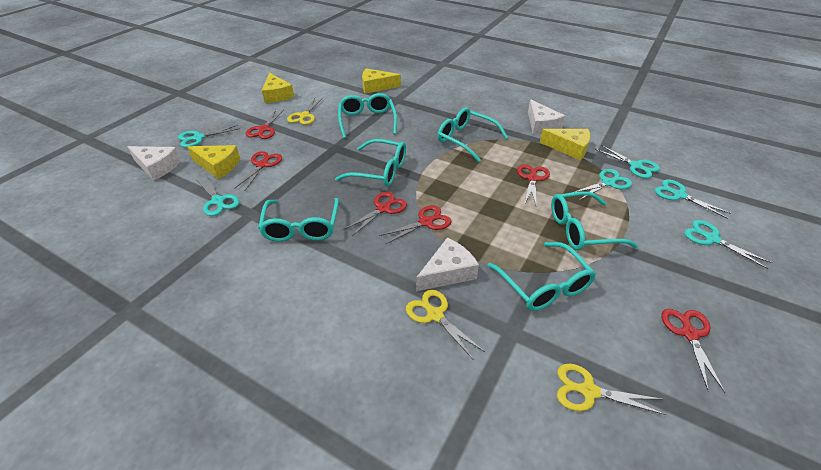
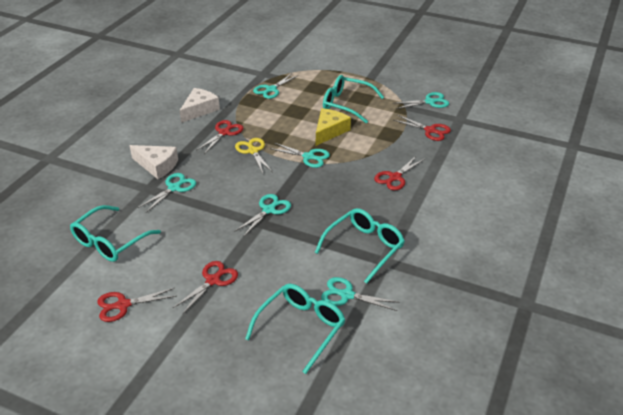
red scissors: 6 -> 5
turquoise glasses: 6 -> 4
white cheese: 3 -> 2
yellow cheese: 4 -> 1
yellow scissors: 3 -> 1

